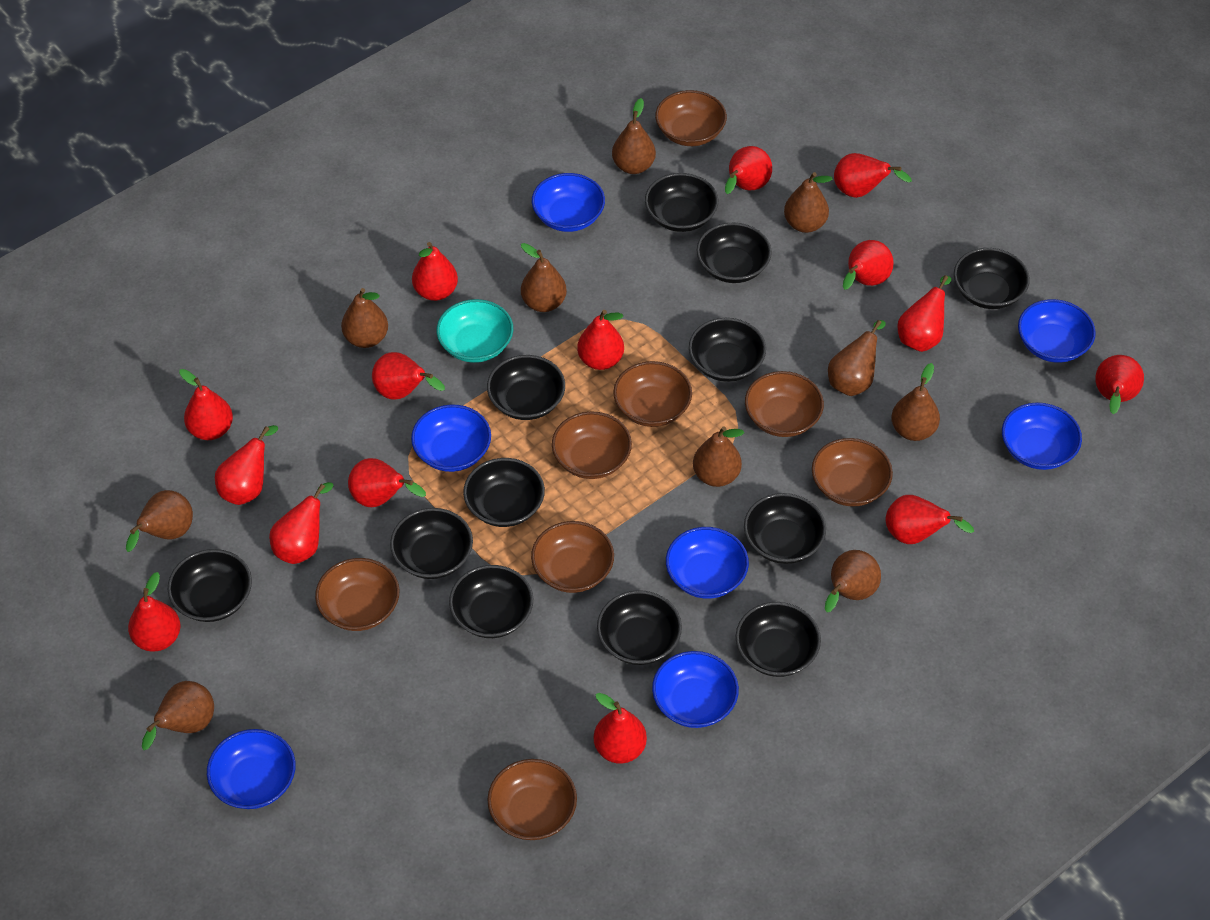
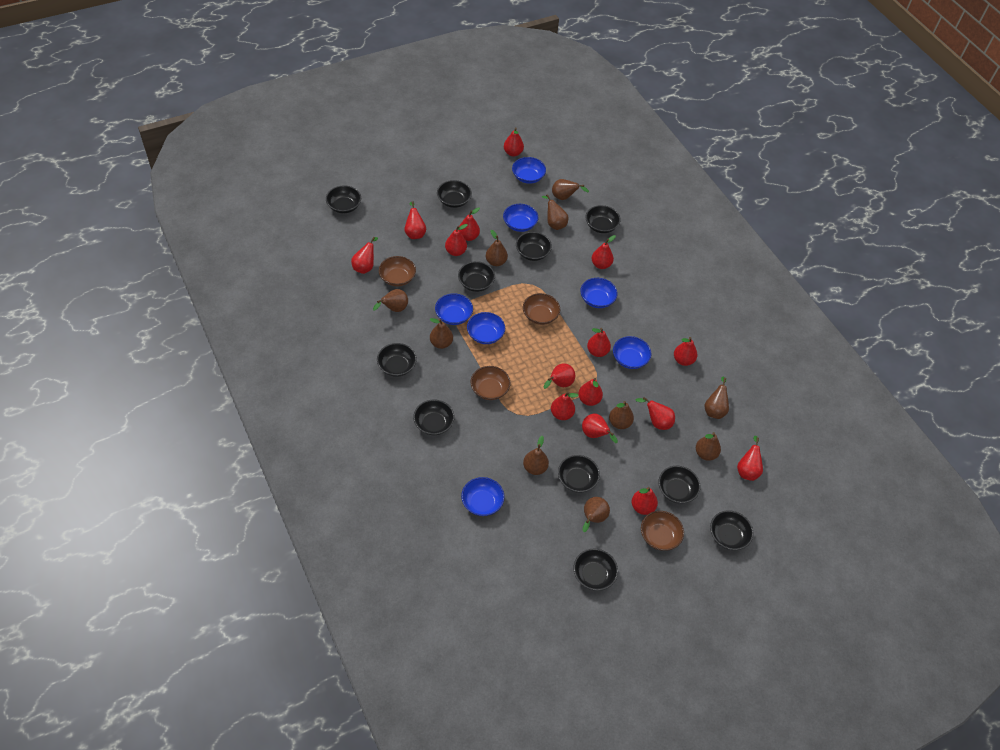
black bowl: 12 -> 11
brown bowl: 8 -> 4
turquoise bowl: 1 -> 0

